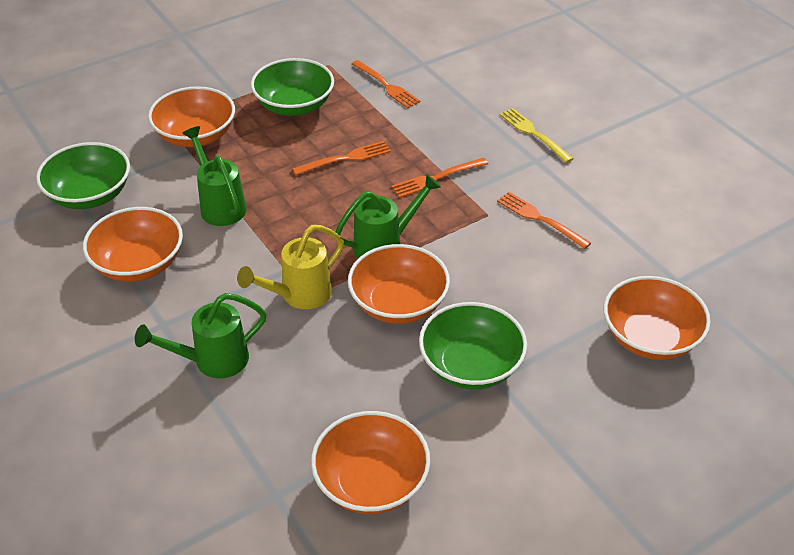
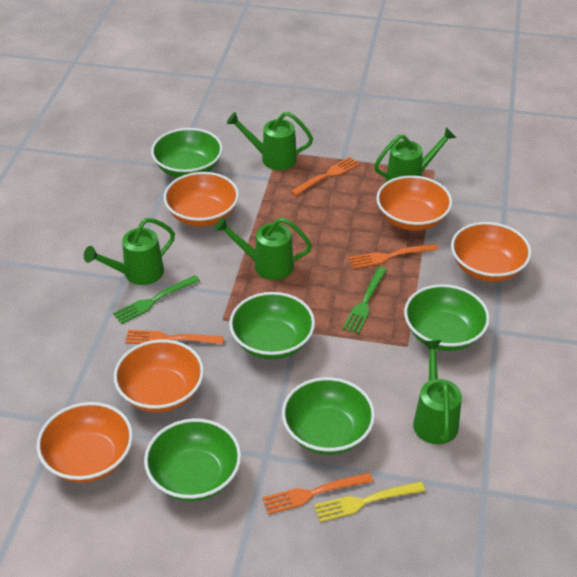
green bowl: 3 -> 5
green fork: 0 -> 2
green watering can: 3 -> 5
yellow watering can: 1 -> 0

